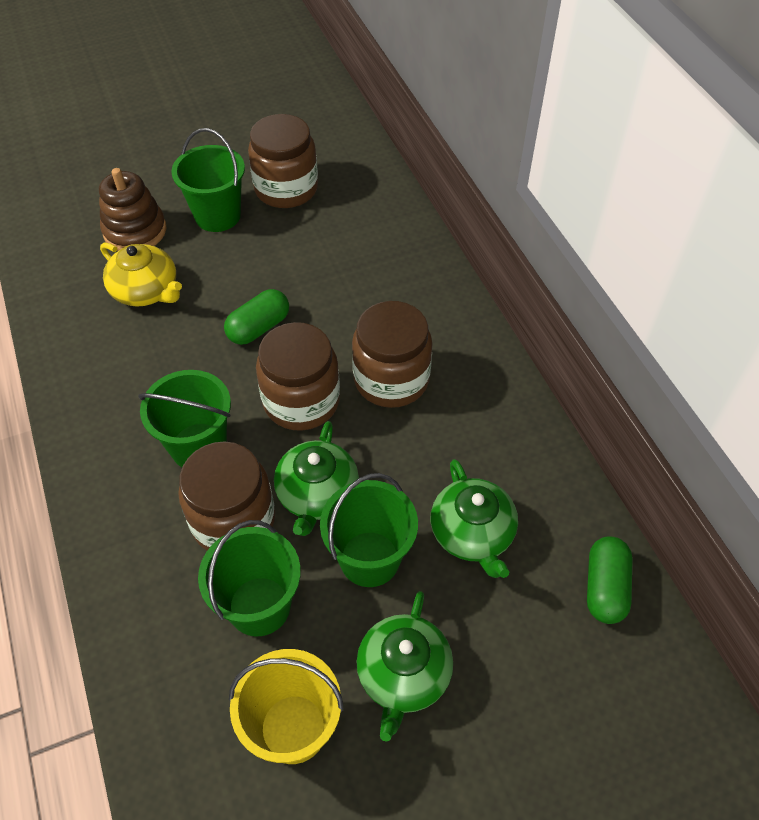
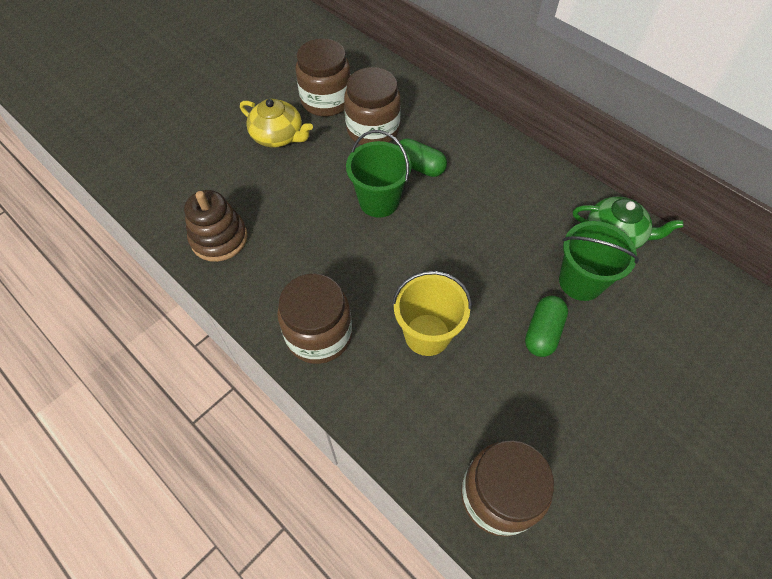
green bucket: 4 -> 2
green teapot: 3 -> 1

